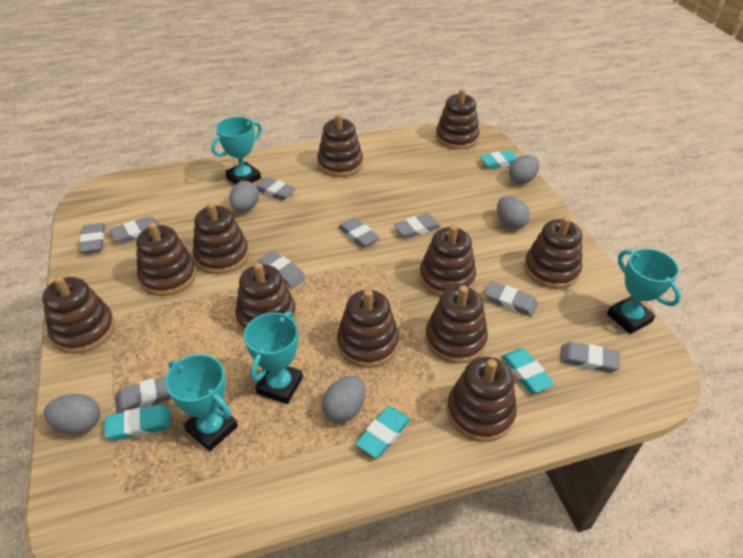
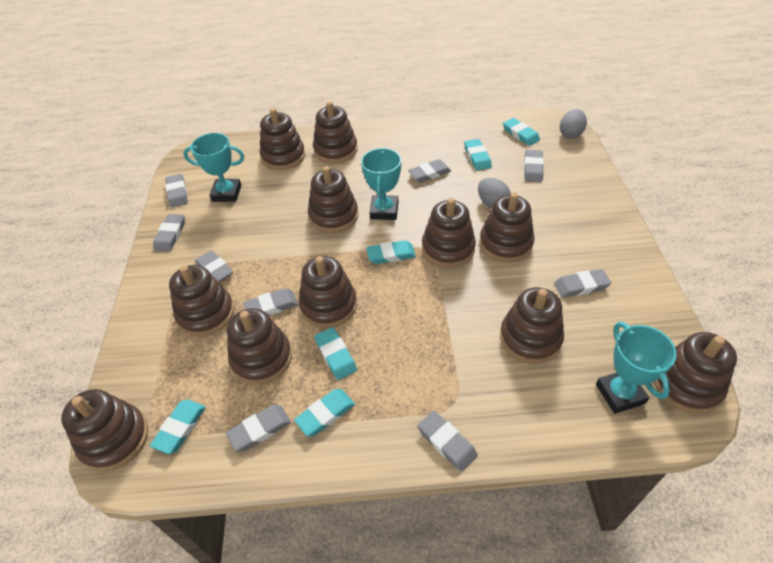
grey egg: 5 -> 2
turquoise eraser: 4 -> 6
turquoise trophy: 4 -> 3

